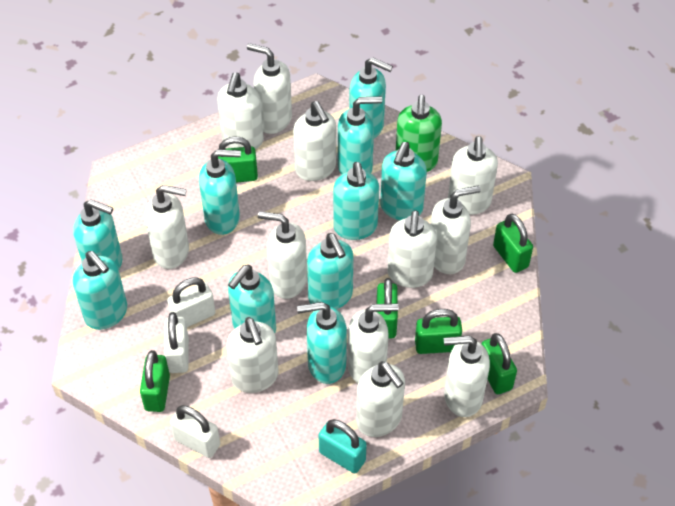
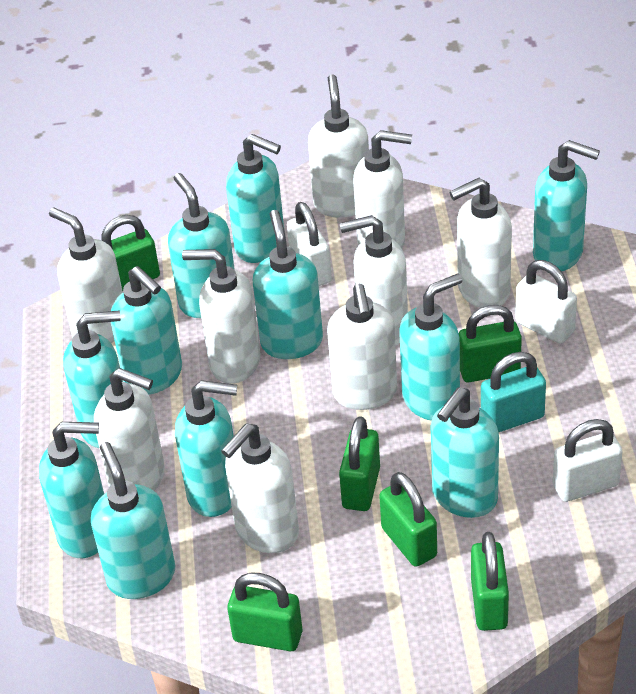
green soap dispenser: 1 -> 0
turquoise soap dispenser: 10 -> 11
white soap dispenser: 12 -> 9

